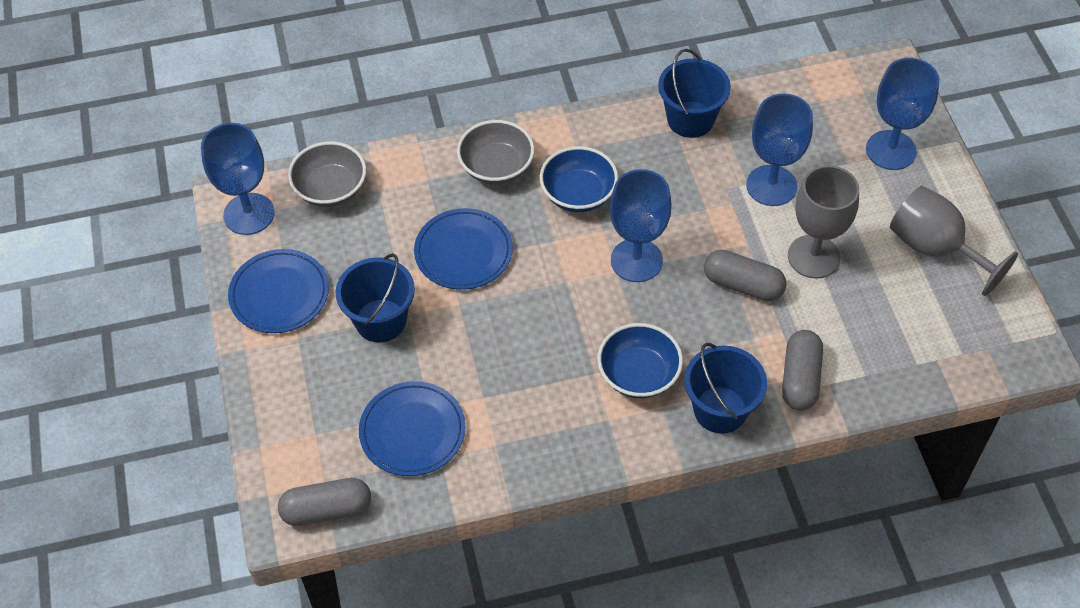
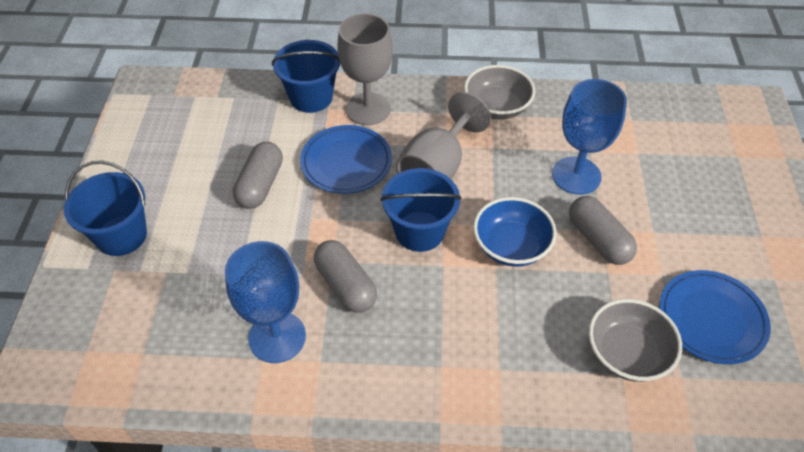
blue bowl: 2 -> 1
blue goblet: 4 -> 2
blue plate: 3 -> 2

